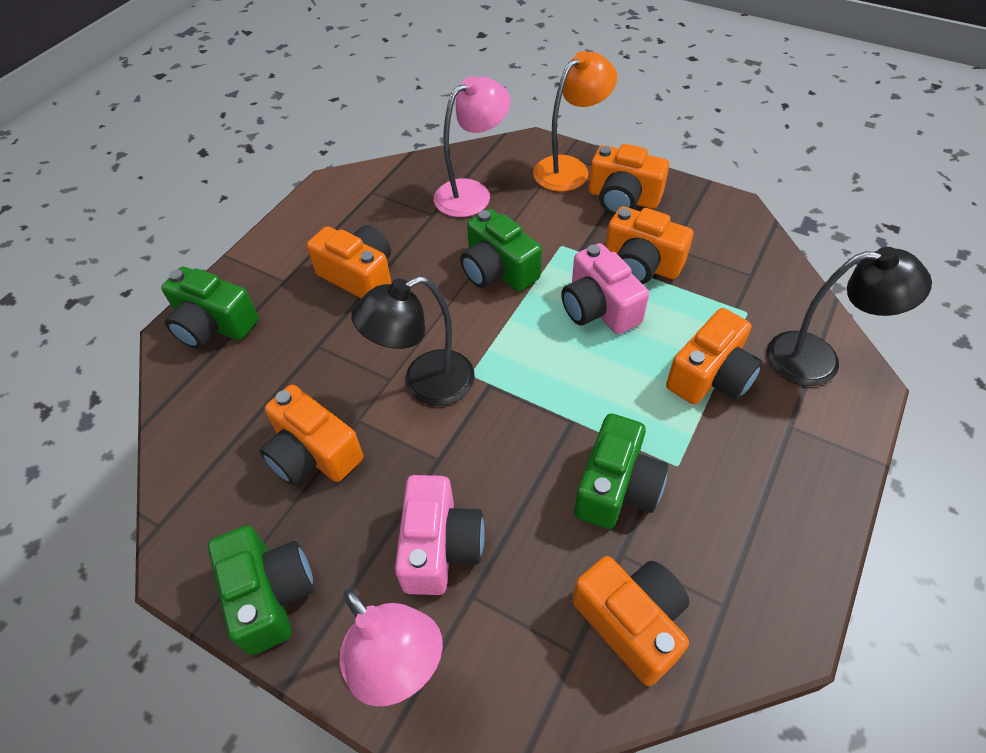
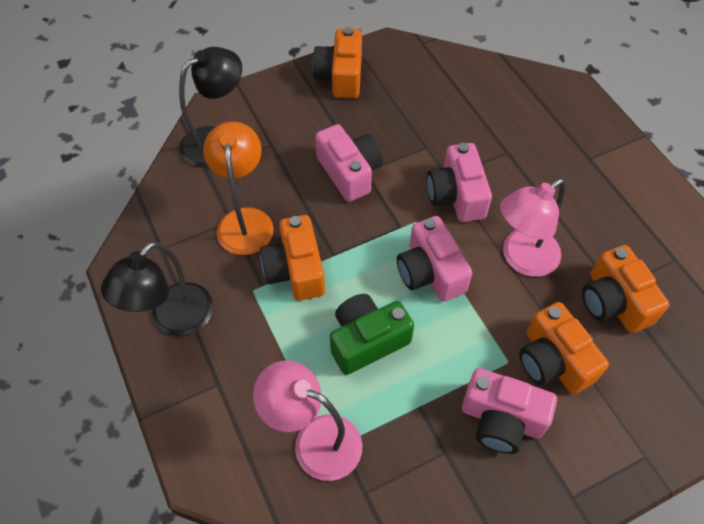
green camera: 4 -> 1
orange camera: 6 -> 4
pink camera: 2 -> 4

